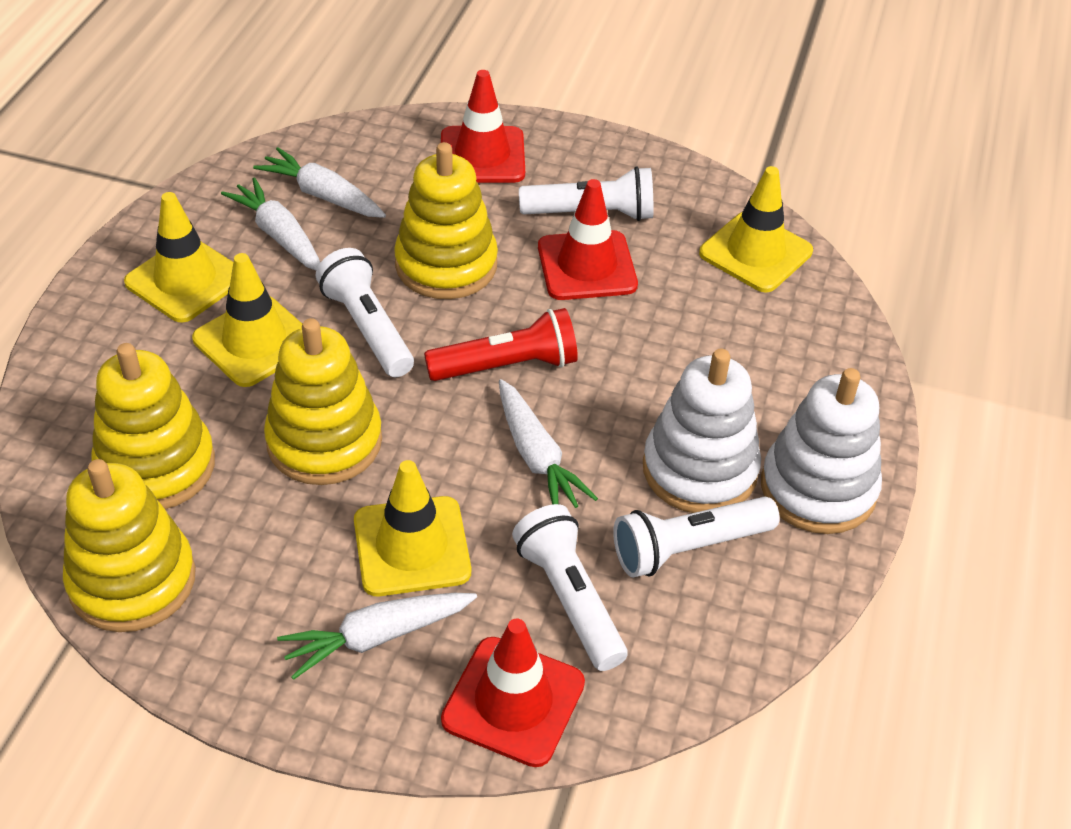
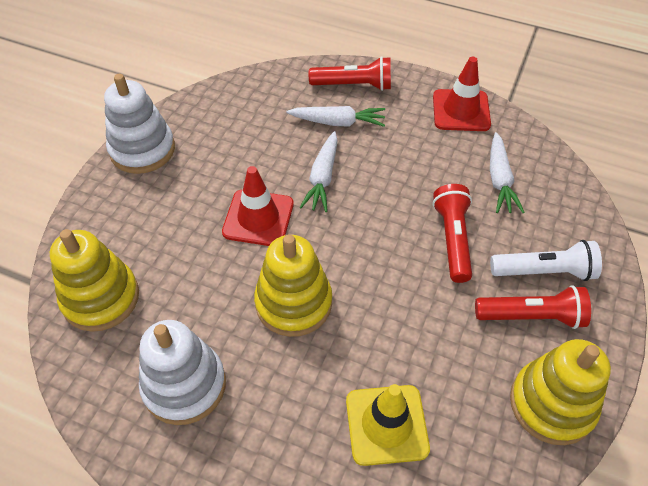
red flashlight: 1 -> 3
red traffic cone: 3 -> 2
white carrot: 4 -> 3
white flashlight: 4 -> 1
yellow stacking toy: 4 -> 3
yellow traffic cone: 4 -> 1

